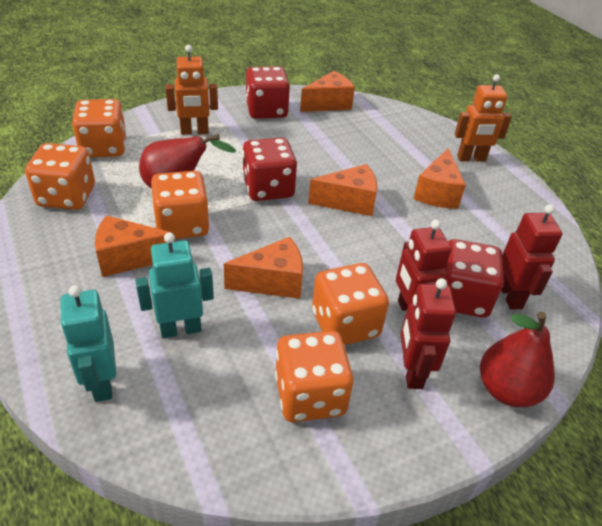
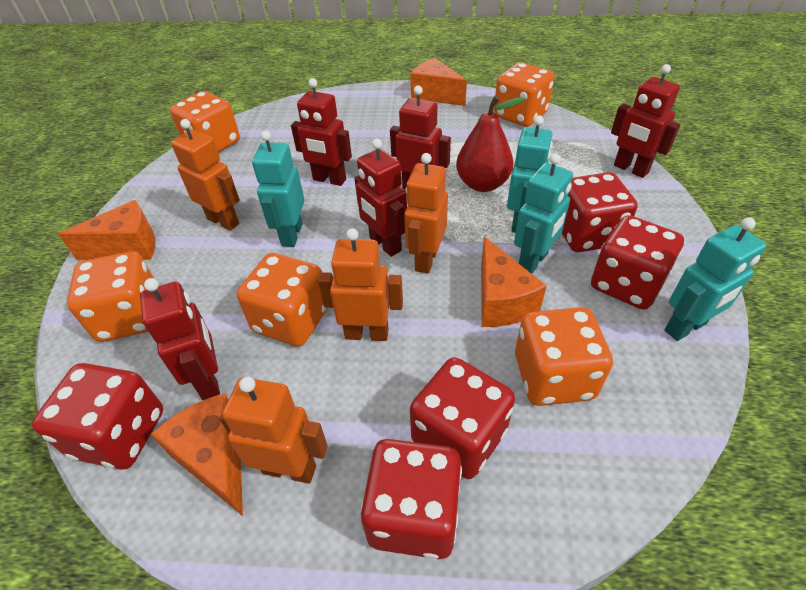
orange cheese: 5 -> 4
orange robot: 2 -> 4
red dice: 3 -> 5
red pear: 2 -> 1
red robot: 3 -> 5
turquoise robot: 2 -> 4

